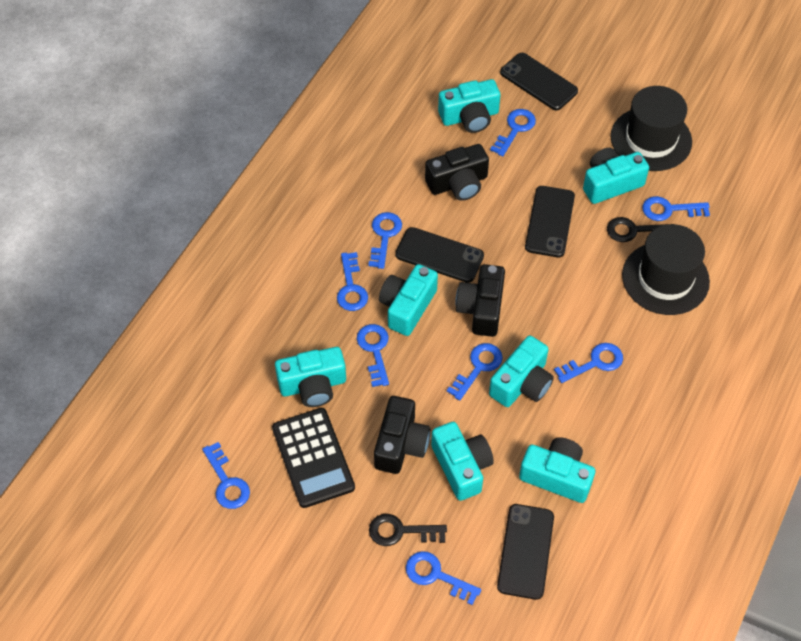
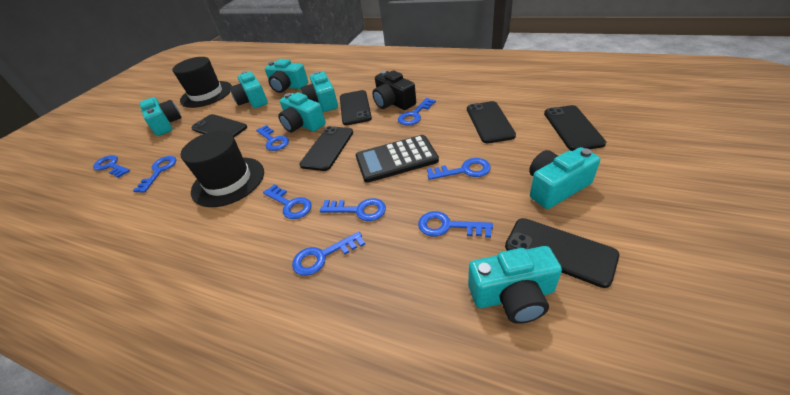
black camera: 3 -> 1
black key: 2 -> 0
black phone: 4 -> 6

